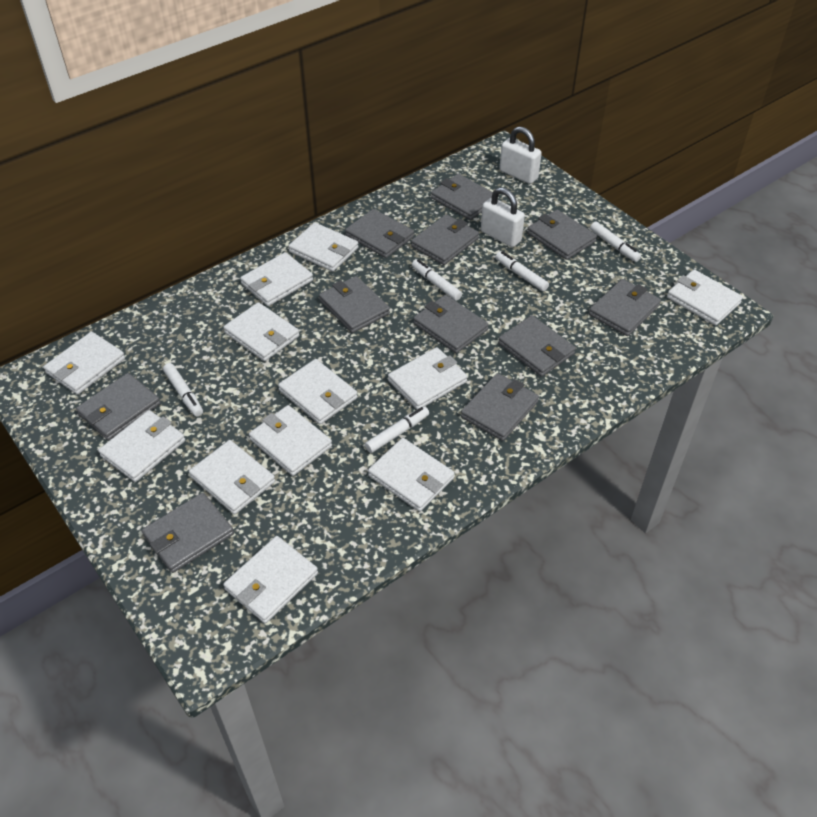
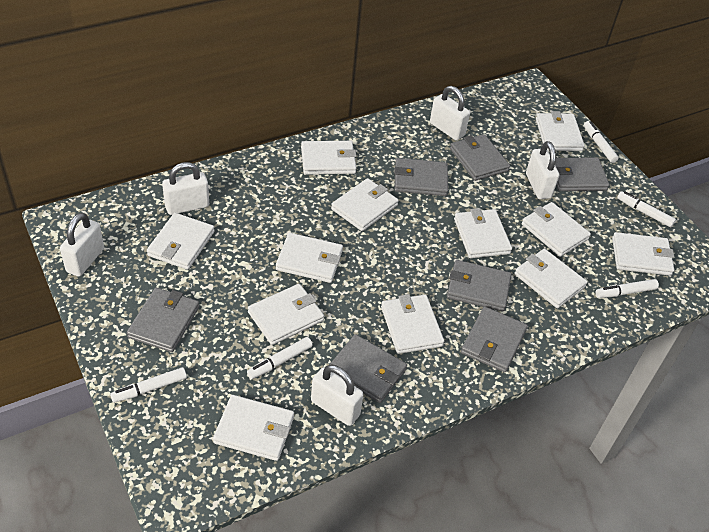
grey wallet: 11 -> 7
white padlock: 2 -> 5

